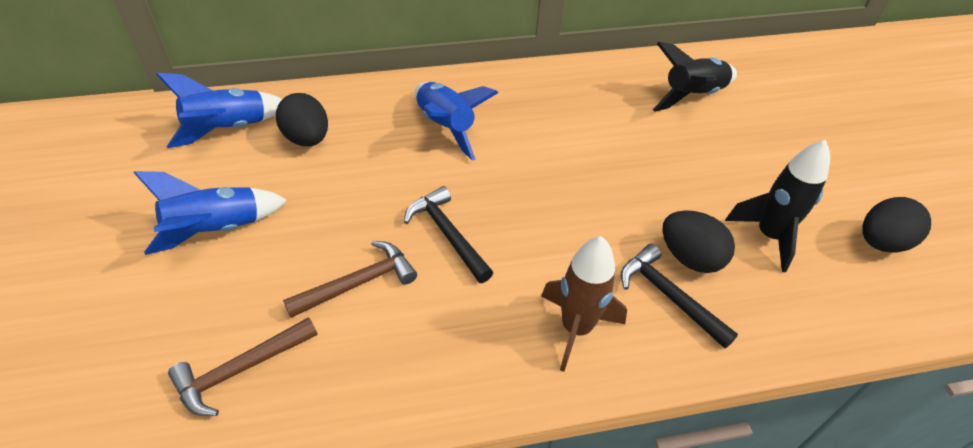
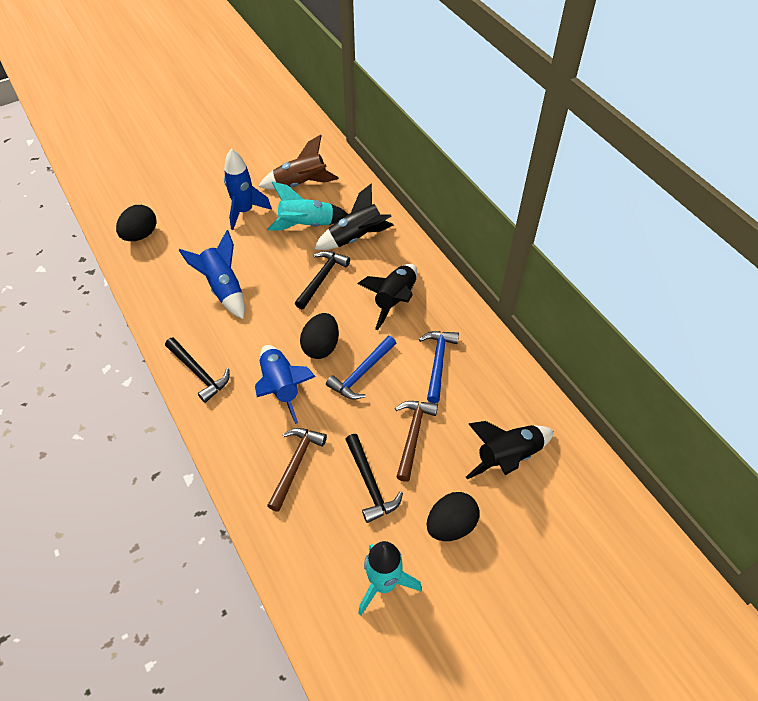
black hammer: 2 -> 3
black rocket: 2 -> 3
blue hammer: 0 -> 2
turquoise rocket: 0 -> 2

